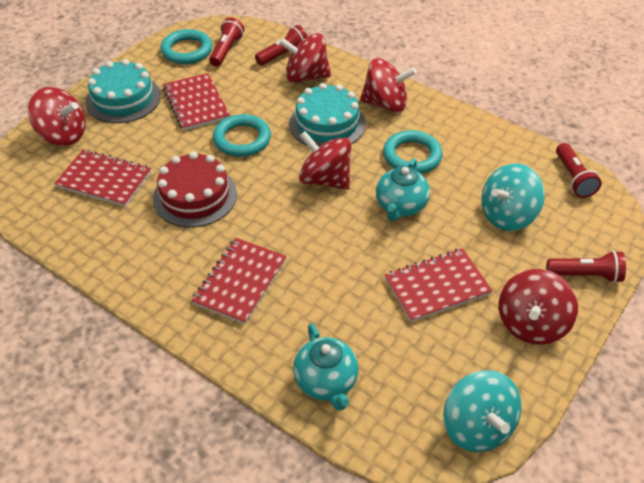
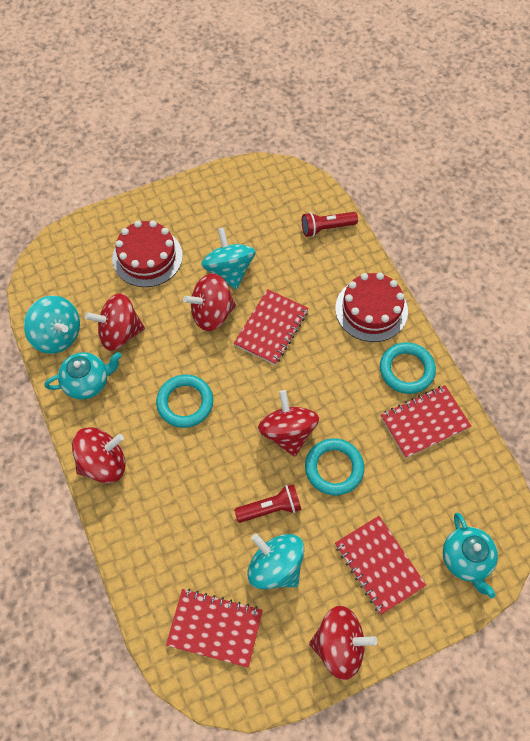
red cake: 1 -> 2
red flashlight: 4 -> 2
turquoise cake: 2 -> 0
turquoise spinning top: 2 -> 3

